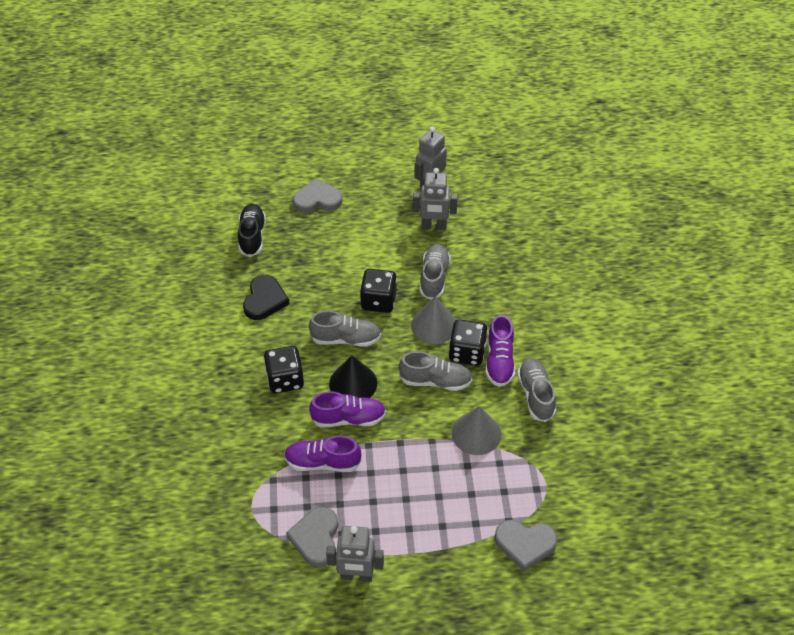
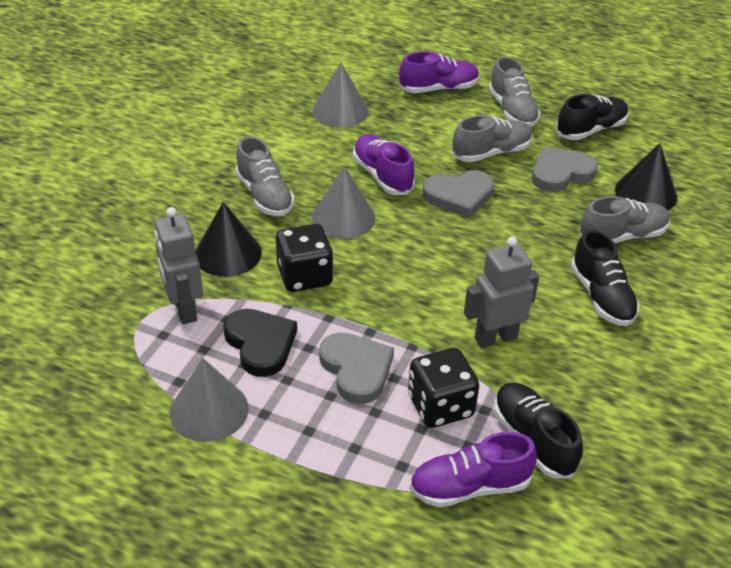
black cone: 1 -> 2
black dice: 3 -> 2
black shoe: 1 -> 3
grey cone: 2 -> 3
grey robot: 3 -> 2

